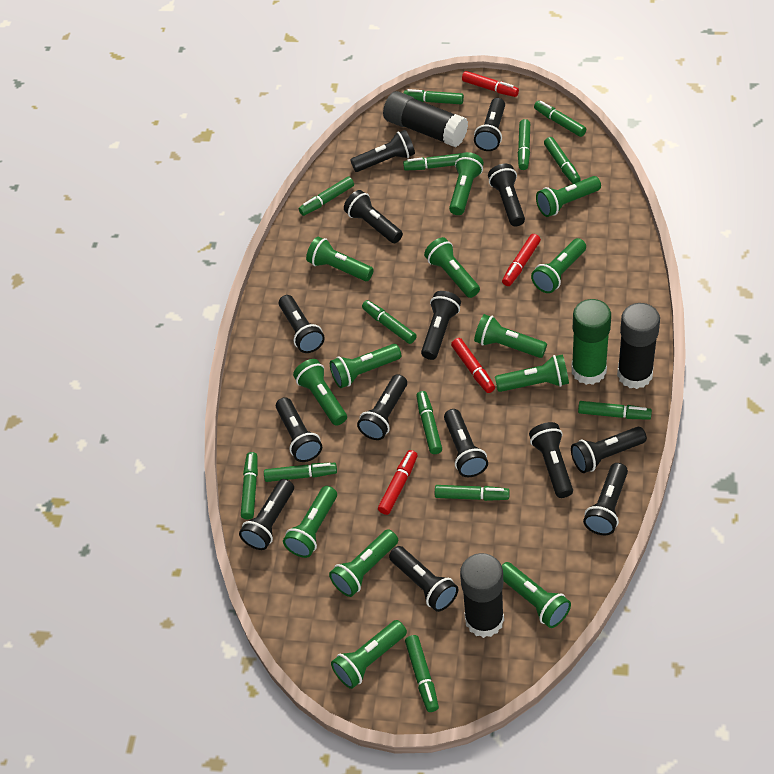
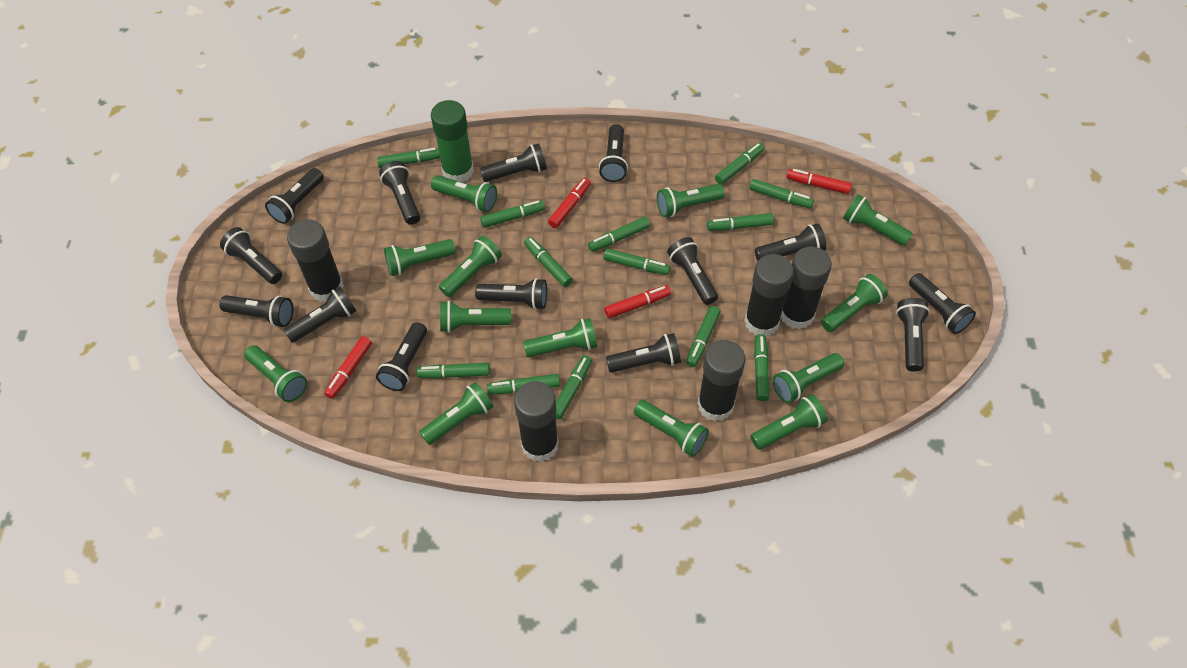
black glue stick: 3 -> 5

